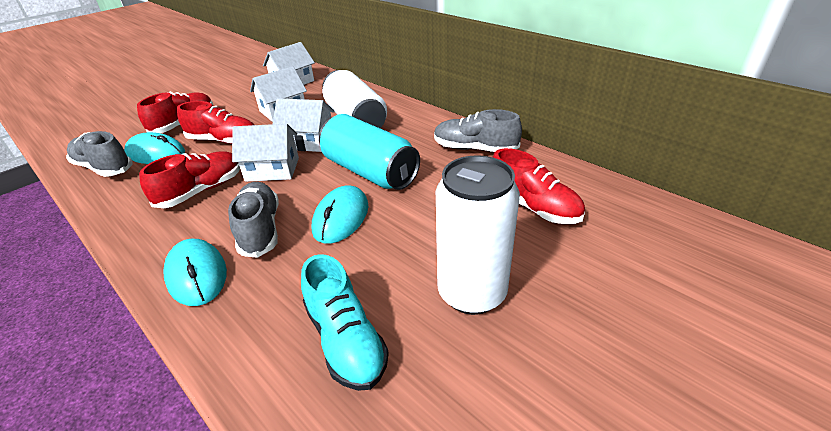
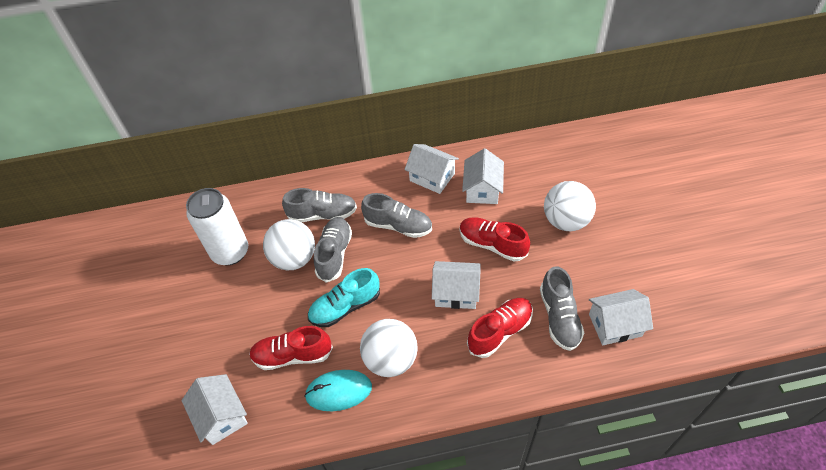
grey shoe: 3 -> 4
red shoe: 4 -> 3
turquoise can: 1 -> 0
turquoise mouse: 3 -> 1
white ball: 0 -> 3
white can: 2 -> 1
white house: 4 -> 5

